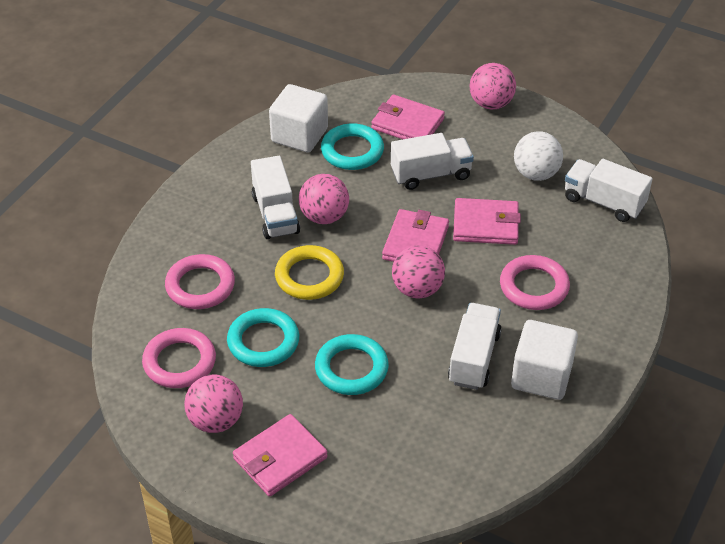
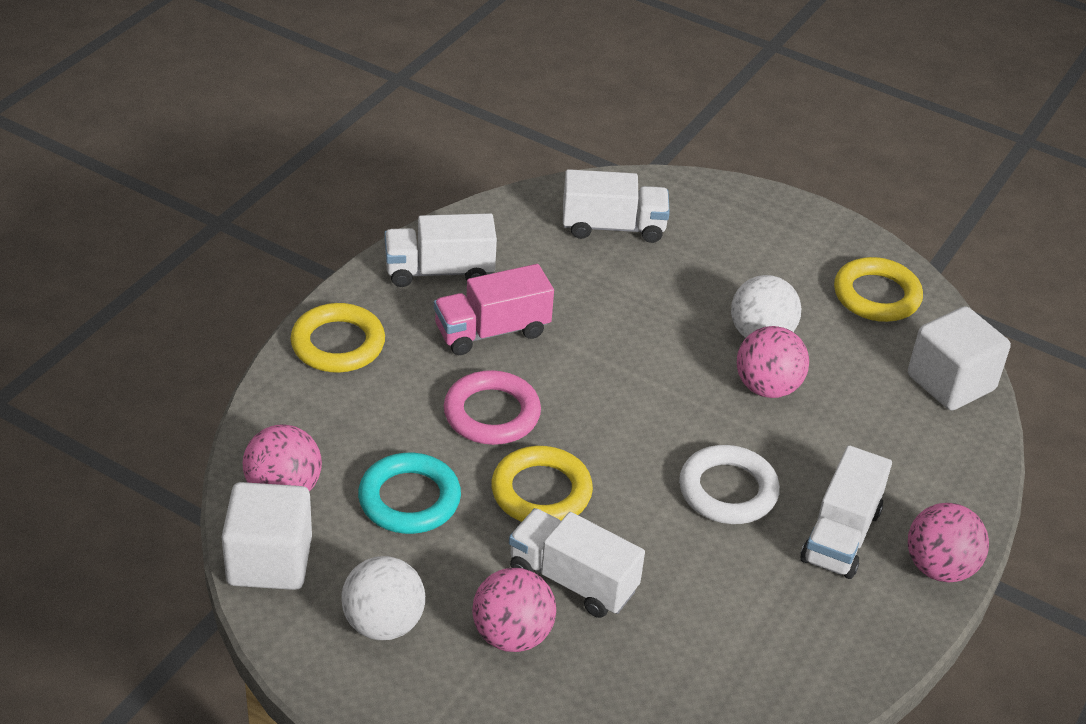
pink ring: 3 -> 1
pink truck: 0 -> 1
pink wallet: 4 -> 0
turquoise ring: 3 -> 1
white ball: 1 -> 2
white ring: 0 -> 1
yellow ring: 1 -> 3

